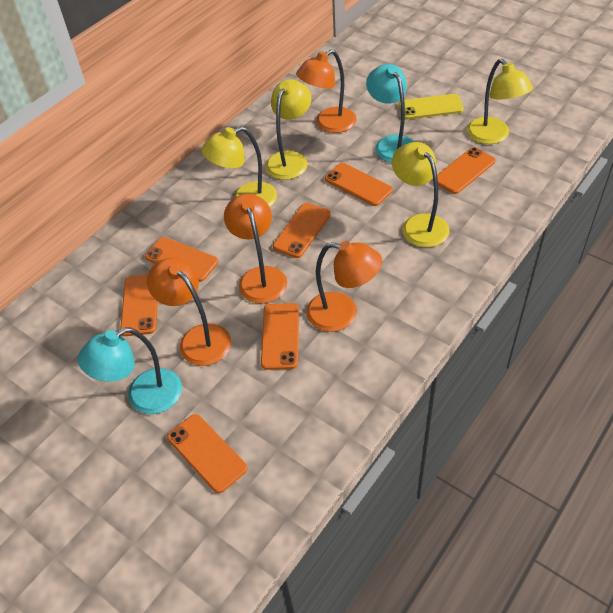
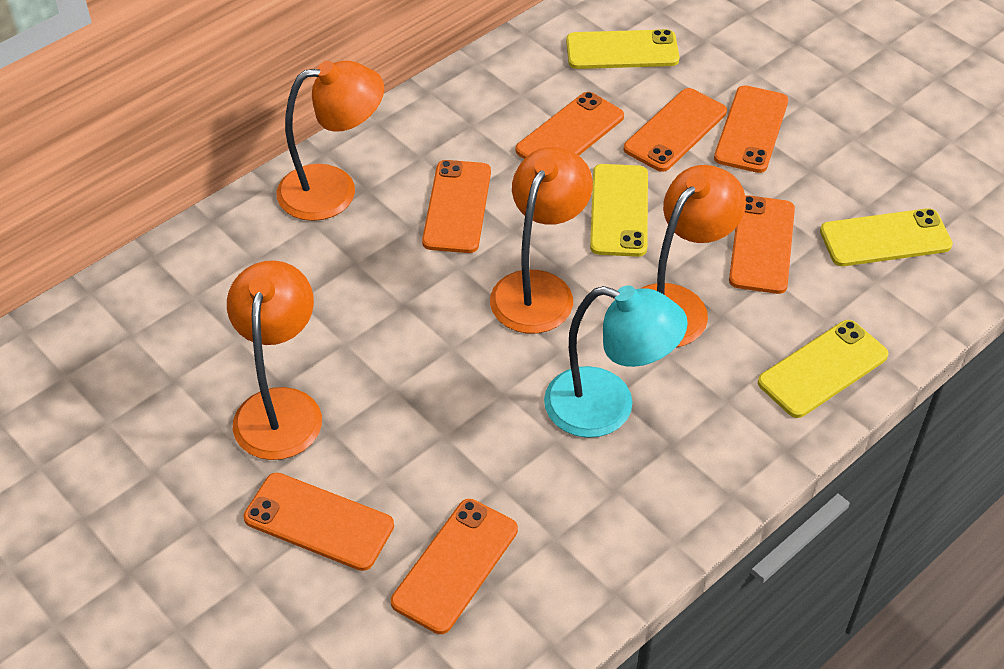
turquoise lamp: 2 -> 1
yellow lamp: 4 -> 0
yellow phone: 1 -> 4

